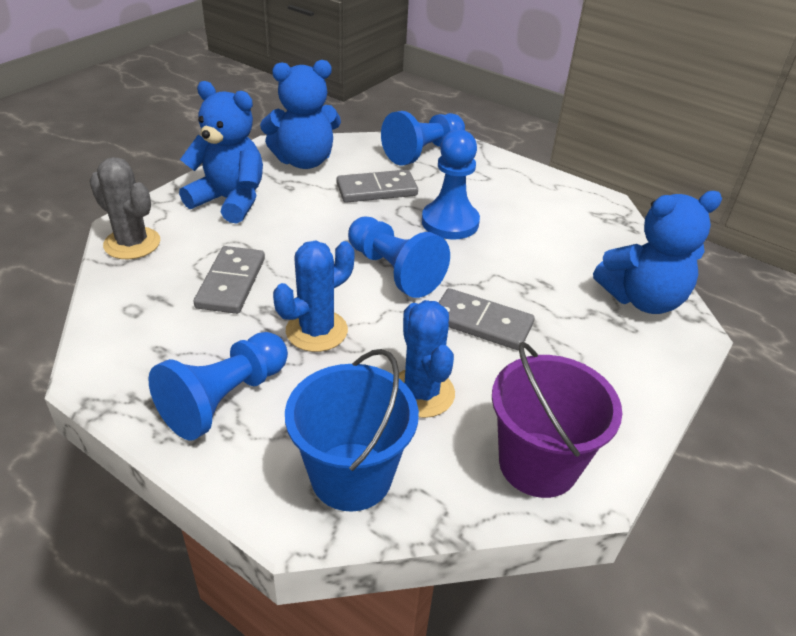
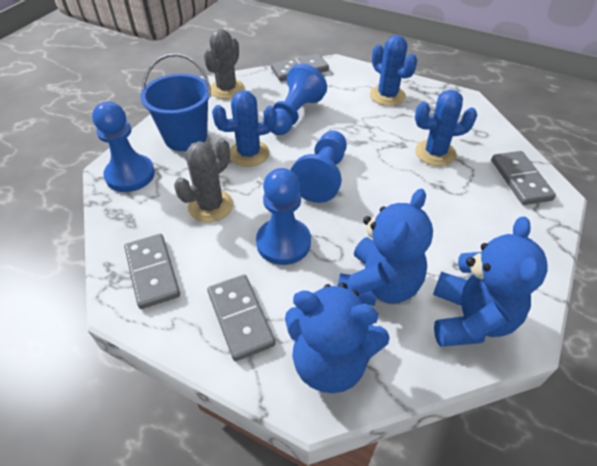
blue cactus: 2 -> 3
grey cactus: 1 -> 2
grey domino: 3 -> 4
purple bucket: 1 -> 0

